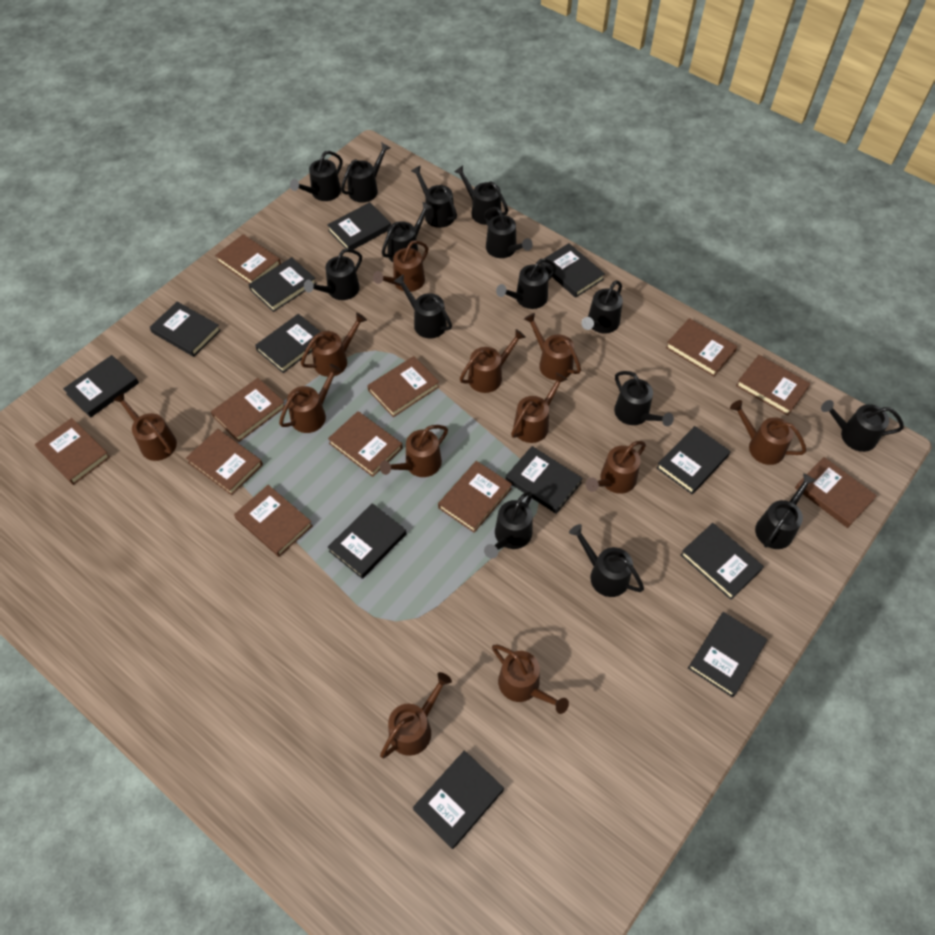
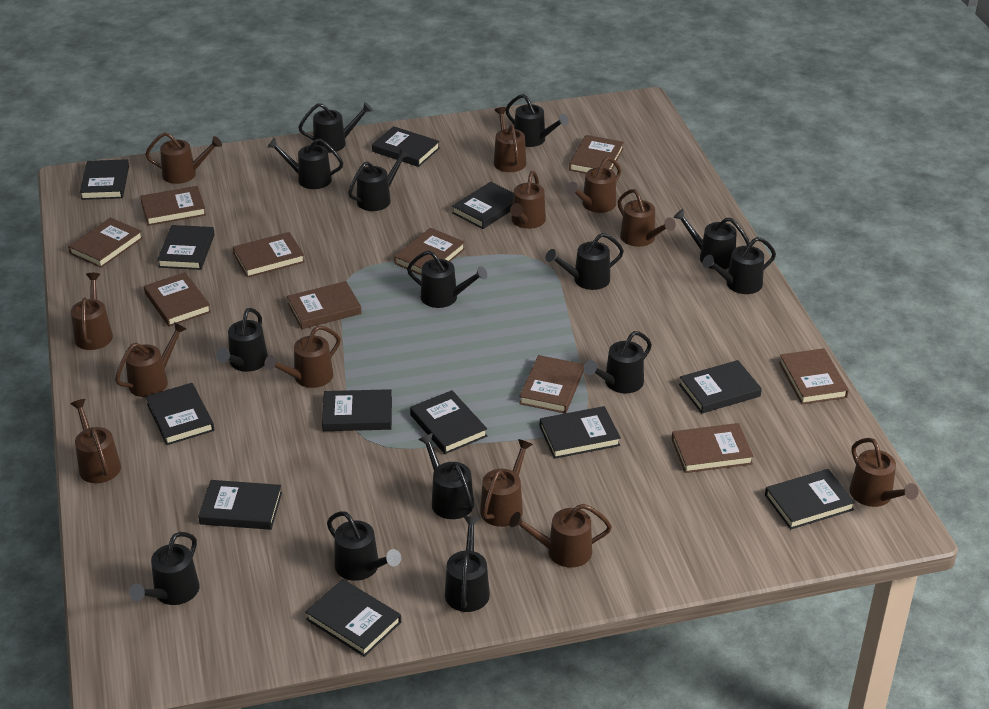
black watering can: 15 -> 14
brown book: 11 -> 10

